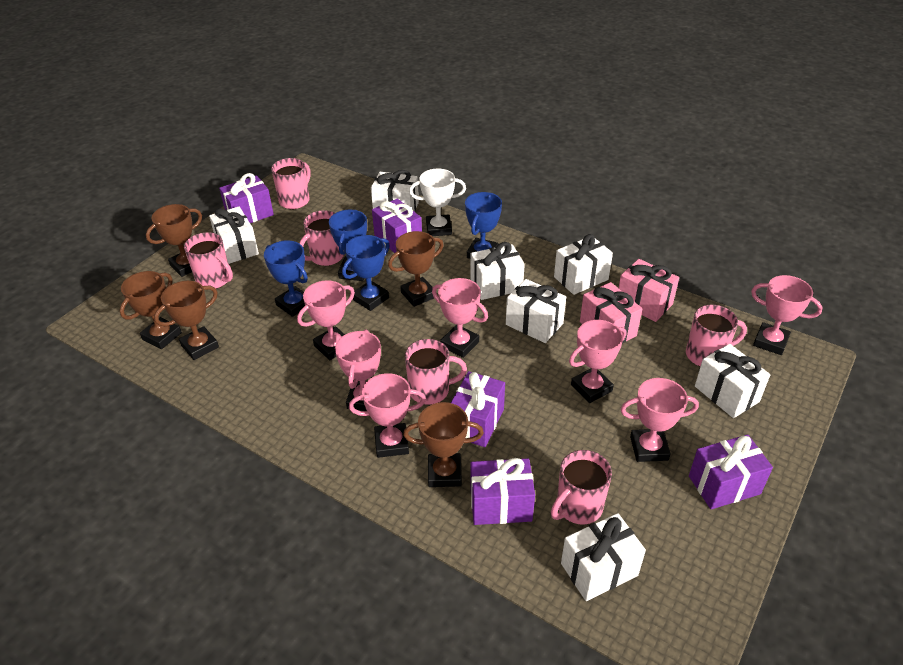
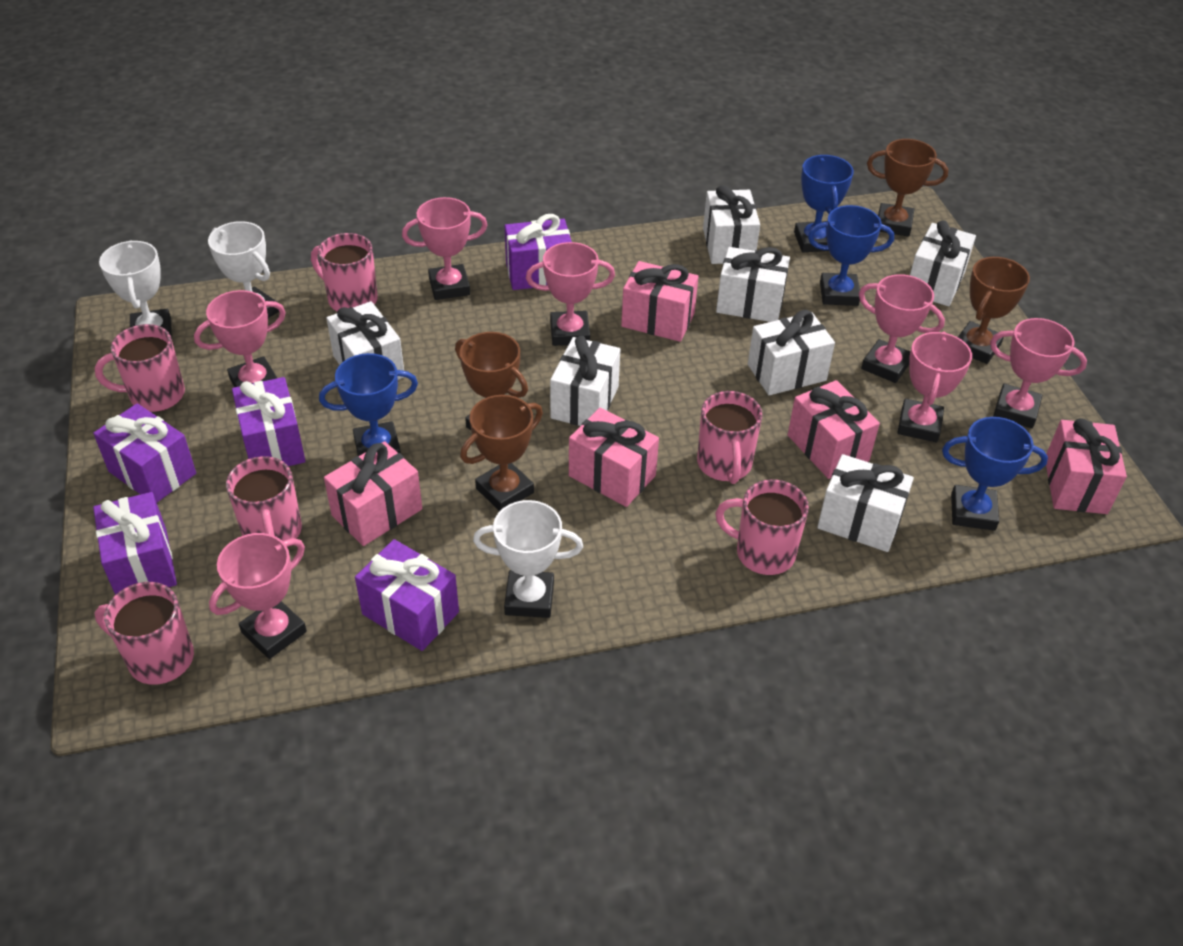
brown trophy: 5 -> 4
pink gift: 2 -> 5
white trophy: 1 -> 3

